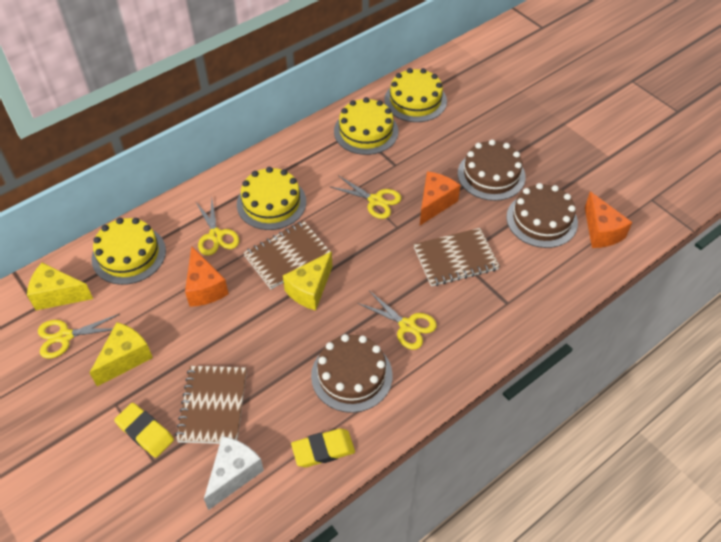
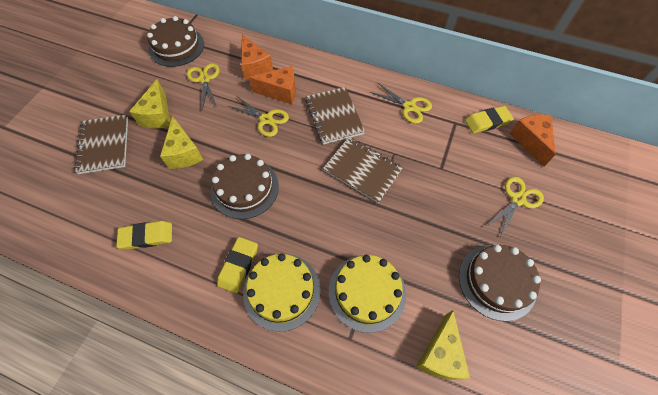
white cheese: 1 -> 0
yellow cake: 4 -> 2
yellow eraser: 2 -> 3

